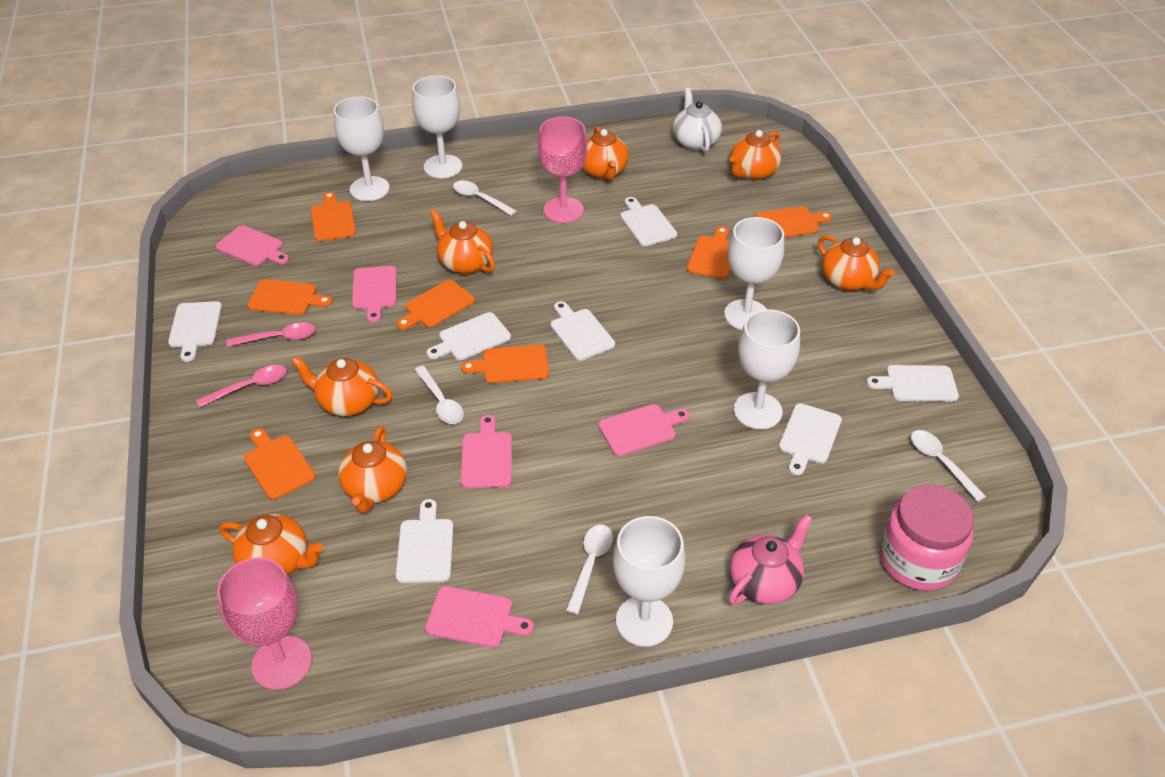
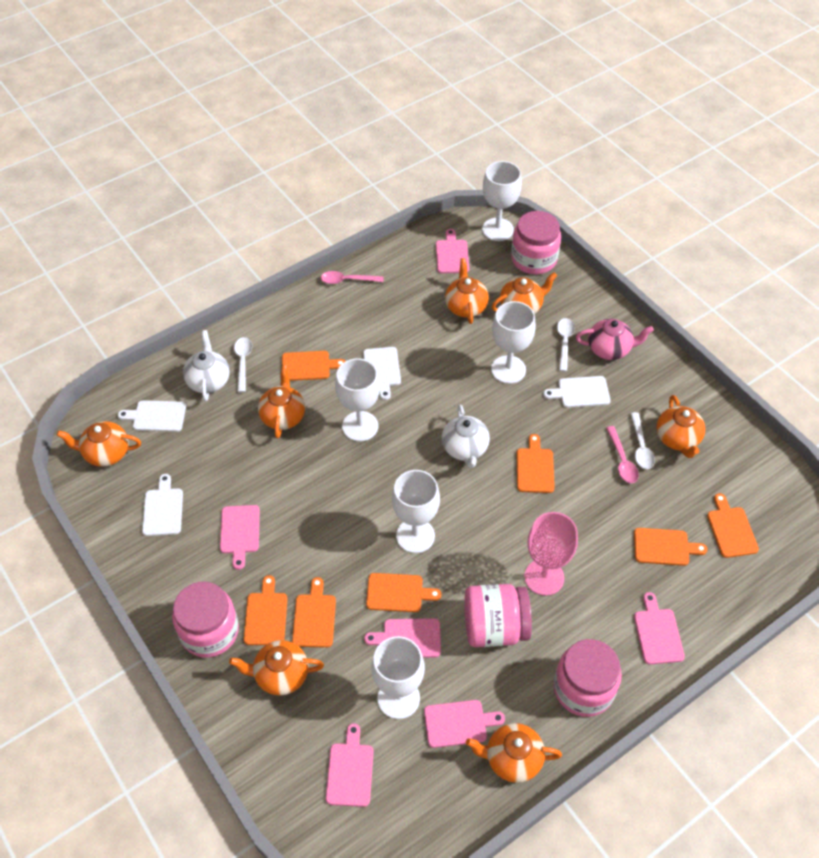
pink cutting board: 5 -> 6
pink goblet: 2 -> 1
pink jar: 1 -> 4
white cutting board: 7 -> 4
white spoon: 4 -> 3
white teapot: 1 -> 2

